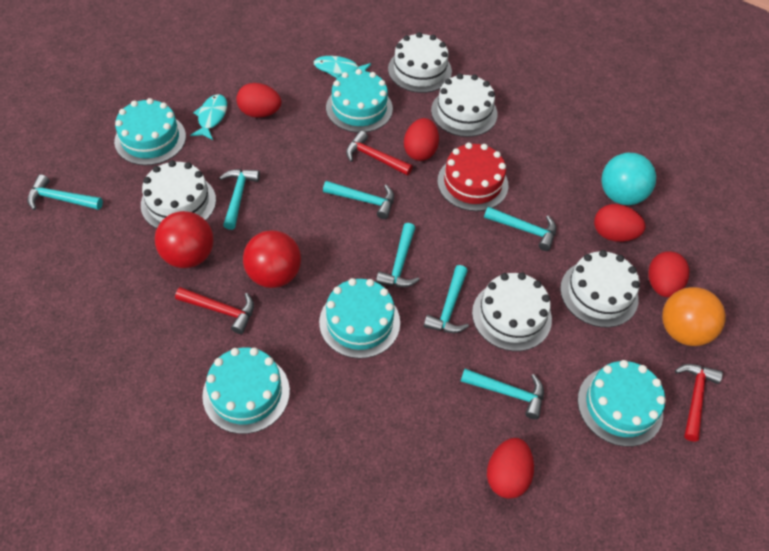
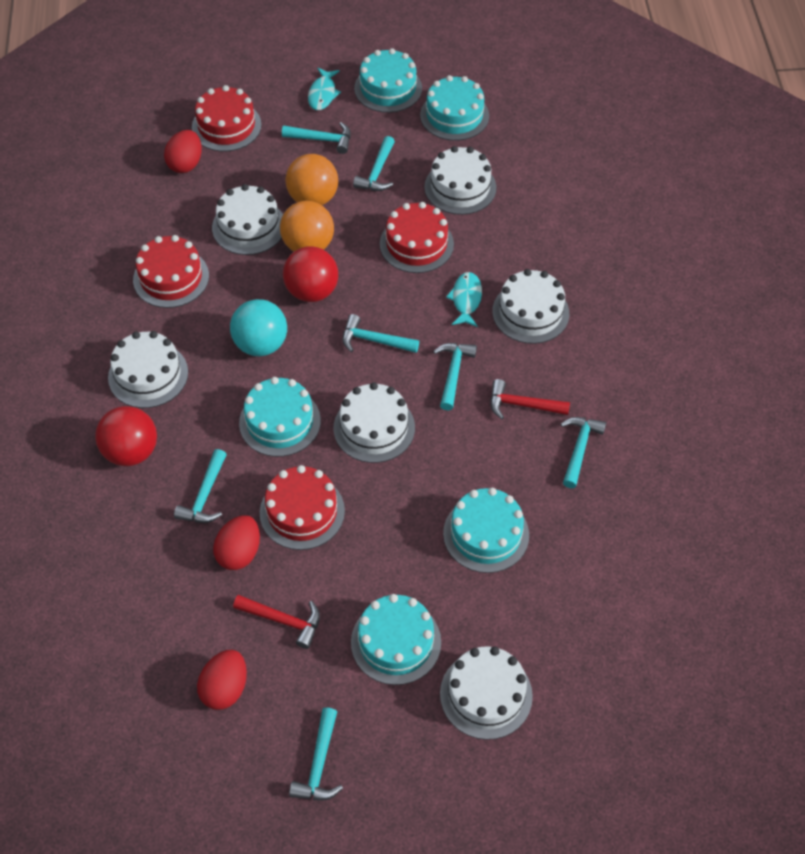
orange ball: 1 -> 2
red cake: 1 -> 4
red egg: 5 -> 3
red hammer: 3 -> 2
white cake: 5 -> 6

